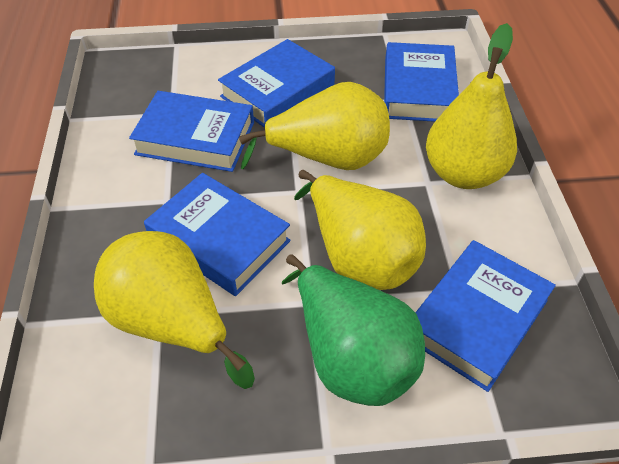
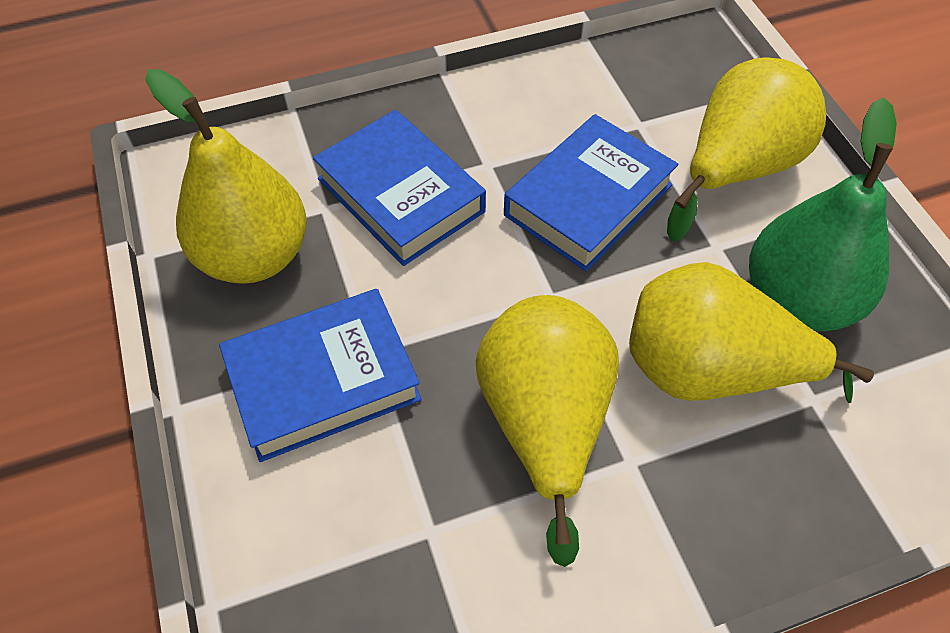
blue book: 5 -> 3

